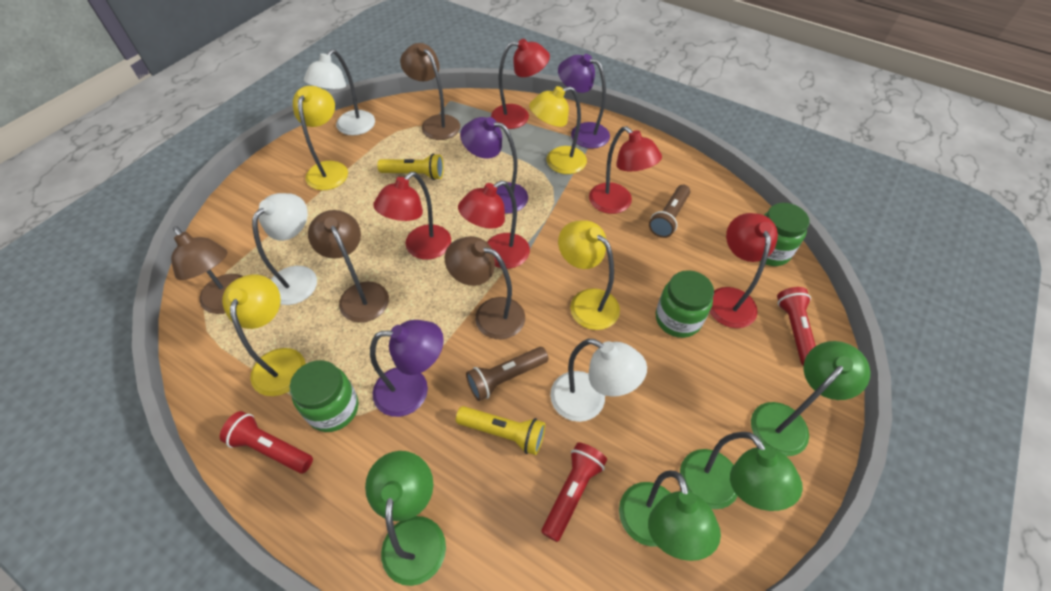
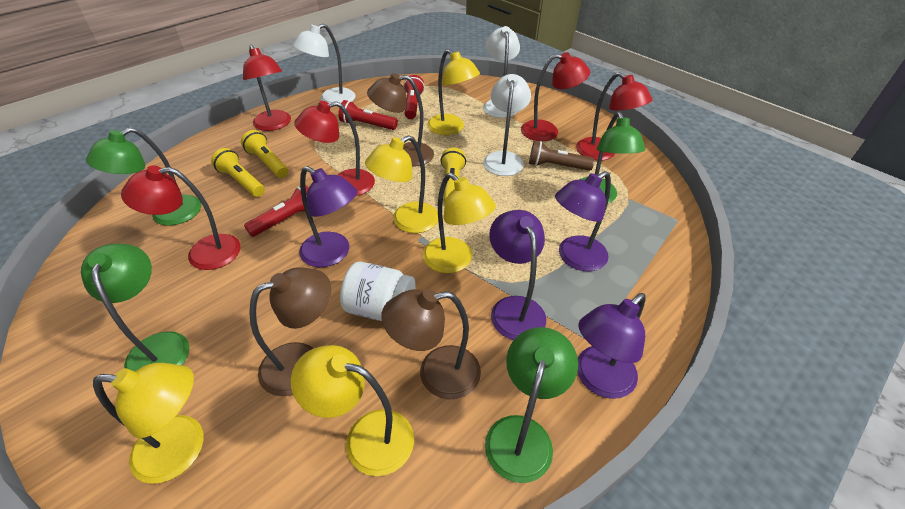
brown flashlight: 2 -> 1
brown lamp: 4 -> 3
green jar: 3 -> 0
purple lamp: 3 -> 4
white jar: 0 -> 1
yellow flashlight: 2 -> 3
yellow lamp: 4 -> 5

